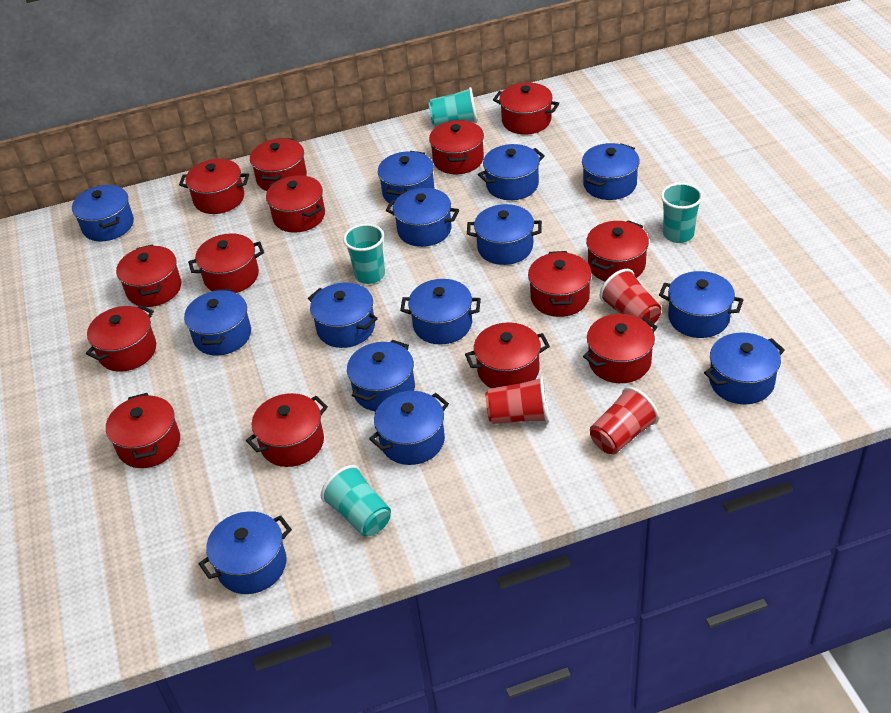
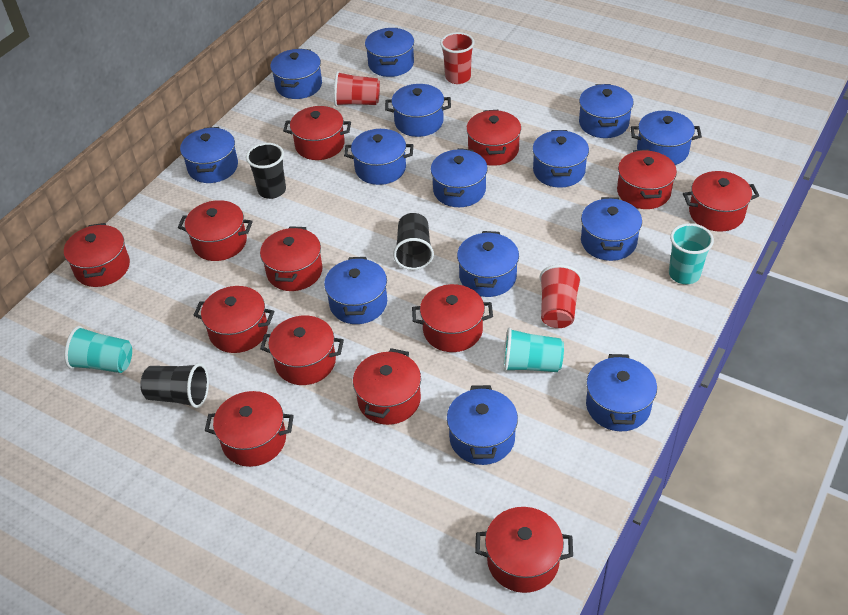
black cup: 0 -> 3
red pot: 14 -> 13
turquoise cup: 4 -> 3

